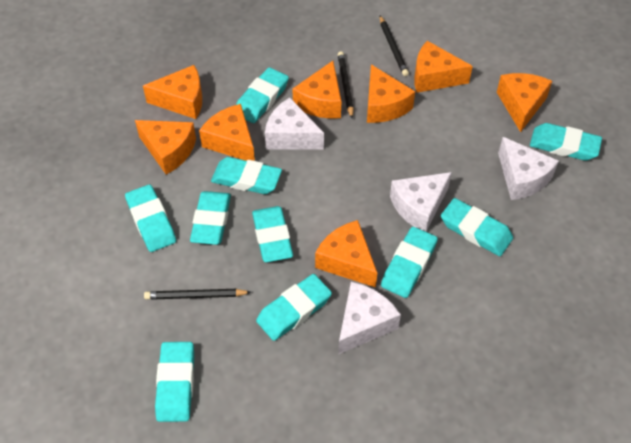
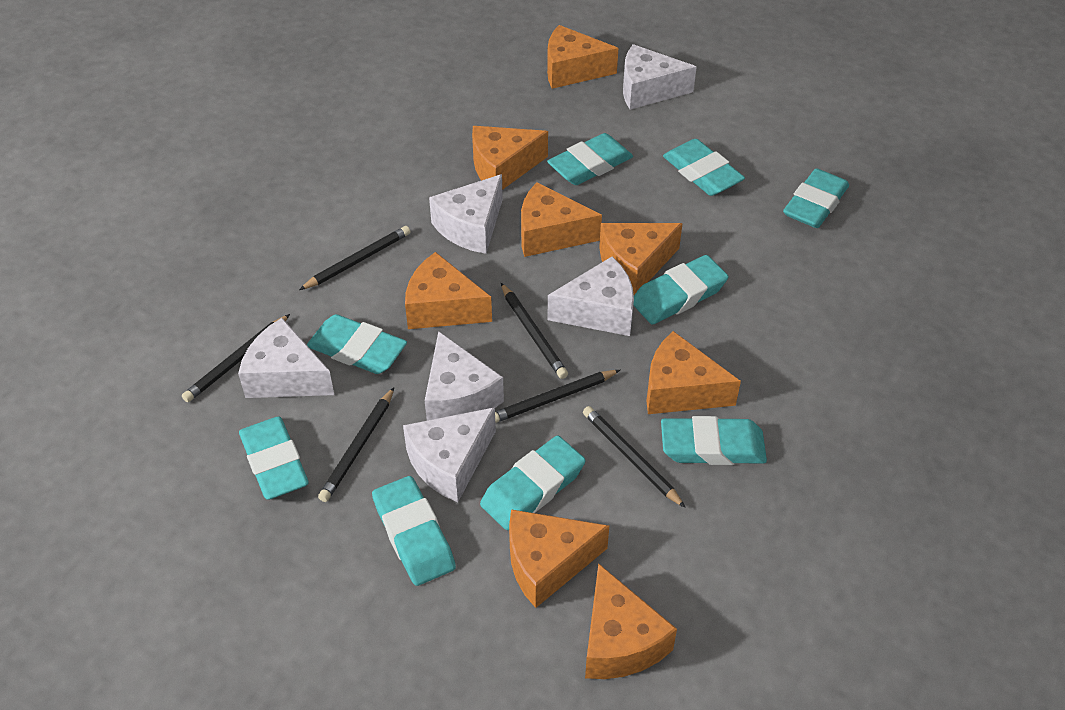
black pencil: 3 -> 6
turquoise eraser: 10 -> 9
white cheese: 4 -> 6

